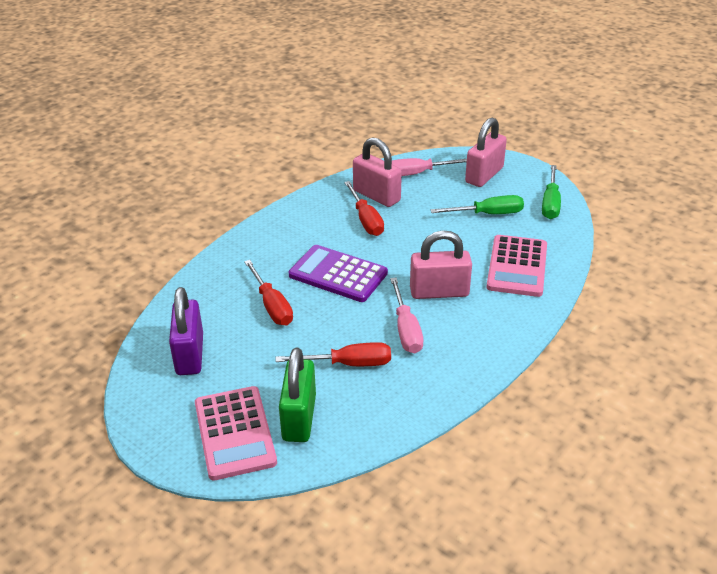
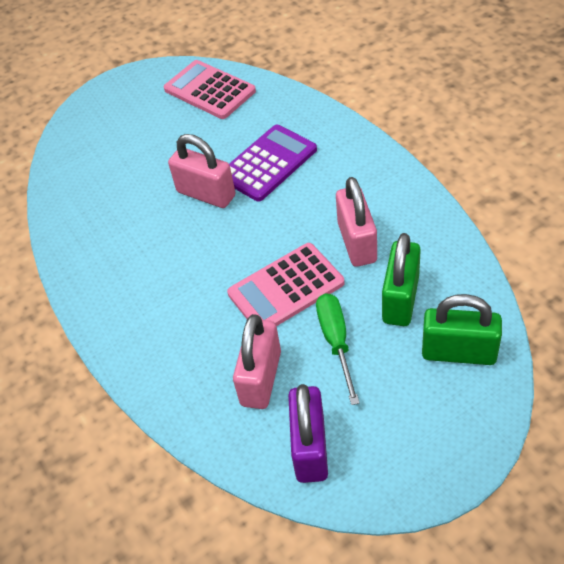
green padlock: 1 -> 2
green screwdriver: 2 -> 1
pink screwdriver: 2 -> 0
red screwdriver: 3 -> 0

